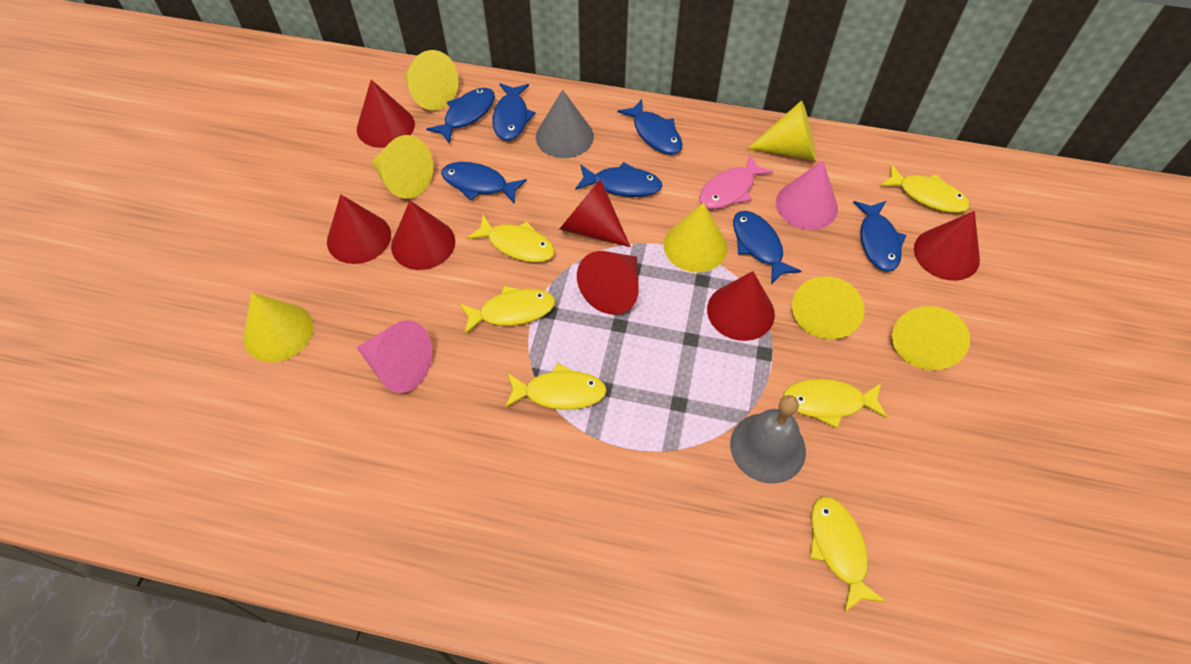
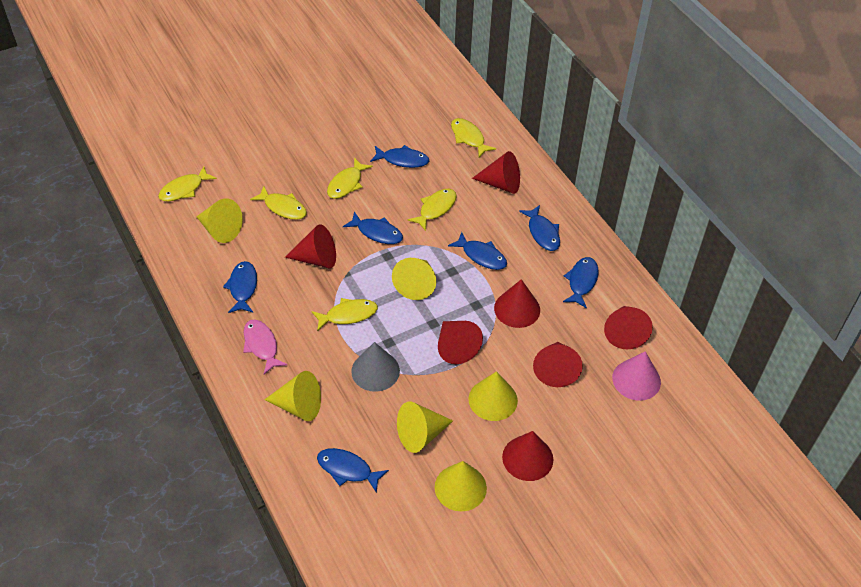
grey bell: 1 -> 0
pink cone: 2 -> 1
yellow cone: 7 -> 6

